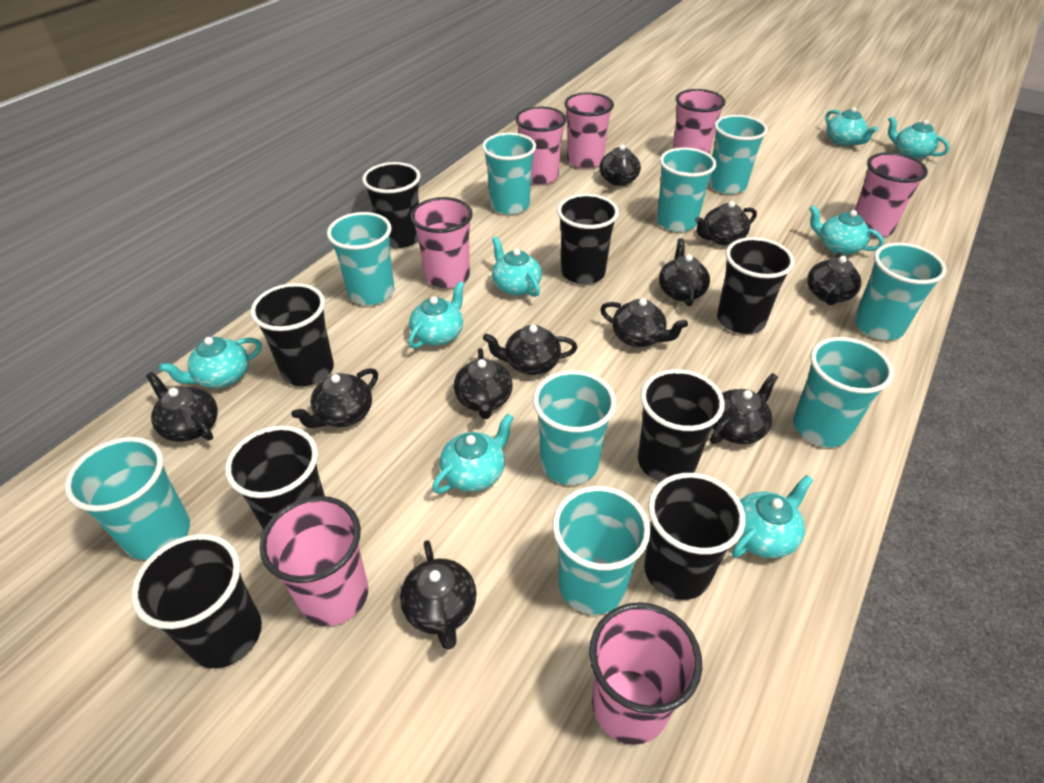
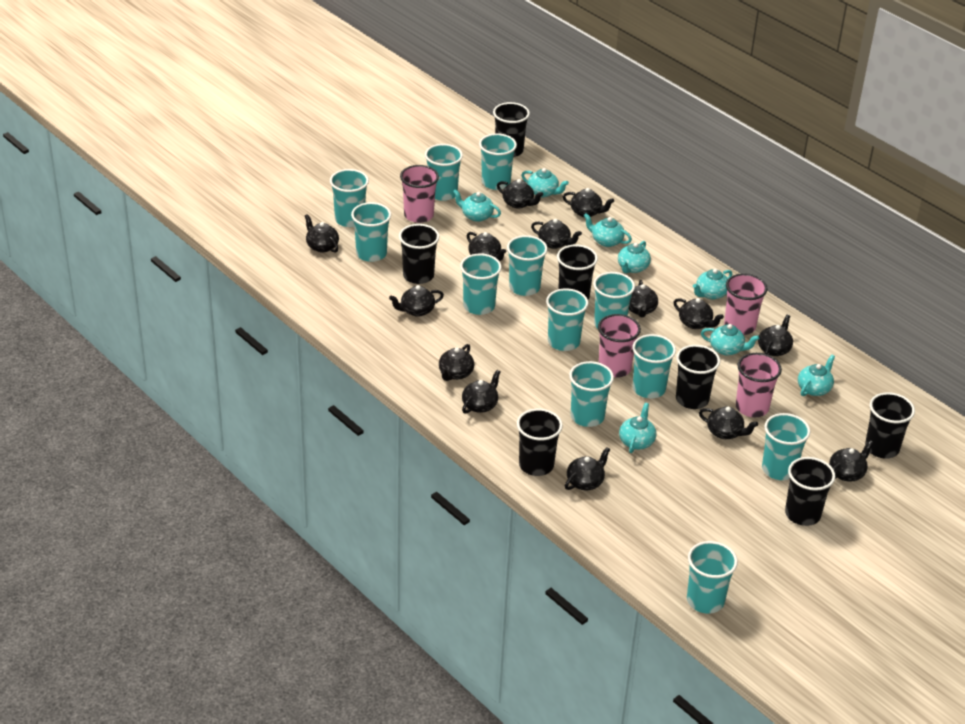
black cup: 8 -> 7
black teapot: 11 -> 14
pink cup: 7 -> 4
turquoise cup: 9 -> 12

